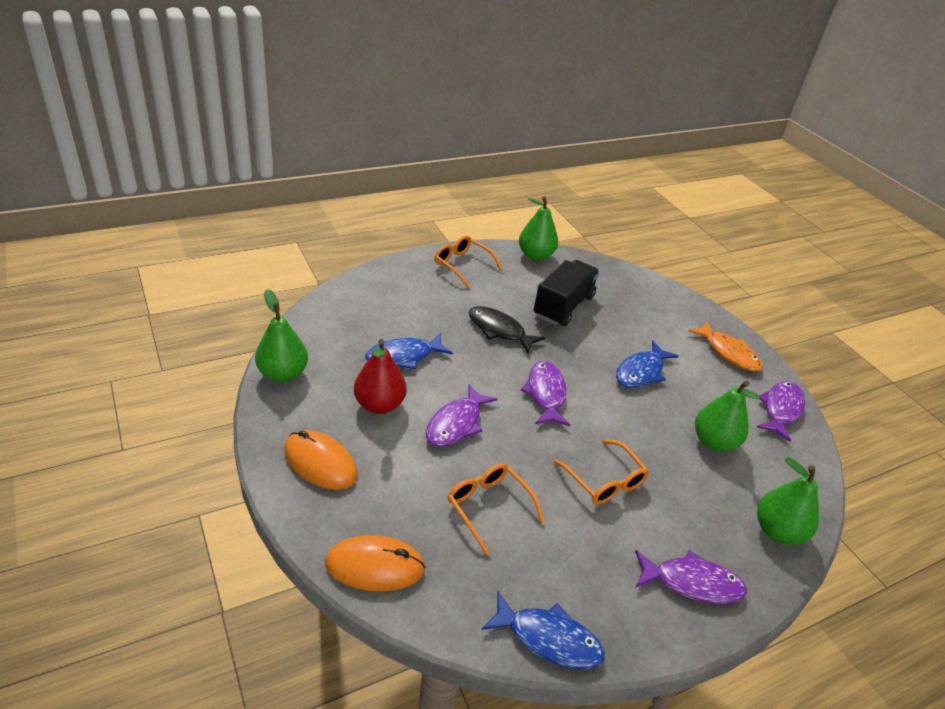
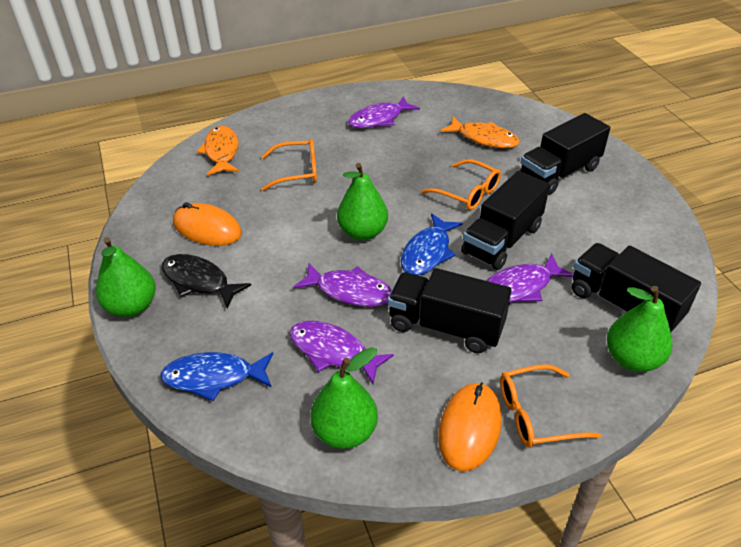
black truck: 1 -> 4
blue fish: 3 -> 2
orange fish: 1 -> 2
red pear: 1 -> 0

